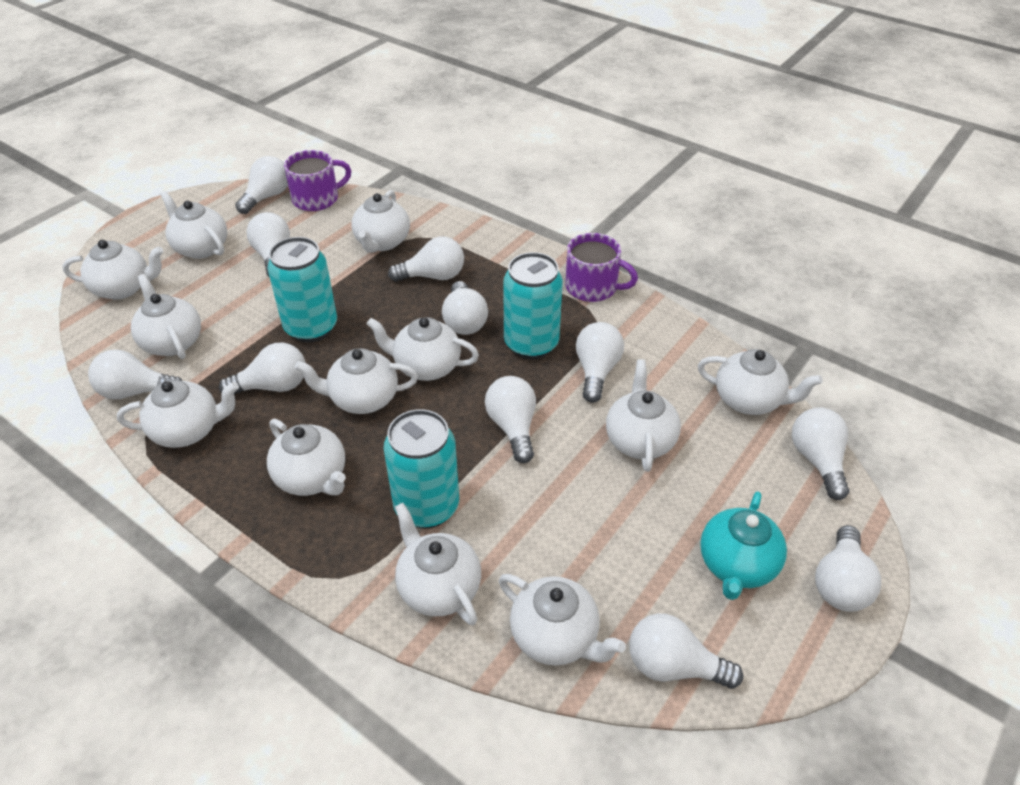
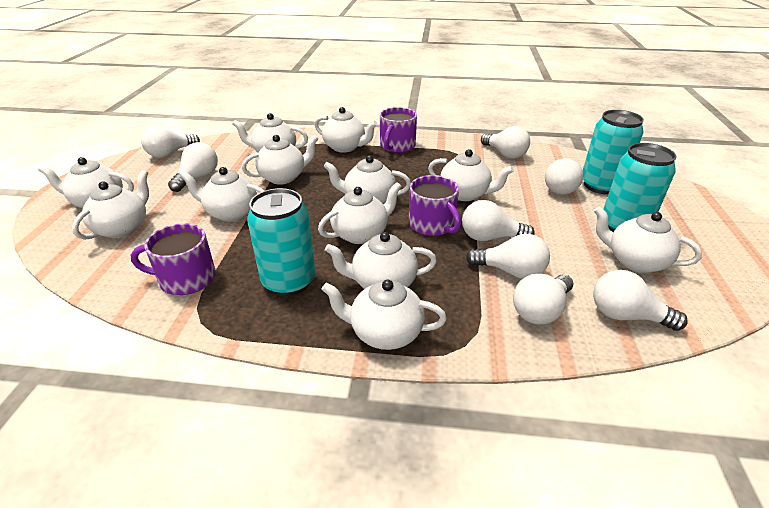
purple mug: 2 -> 3
turquoise teapot: 1 -> 0
white light bulb: 11 -> 8

